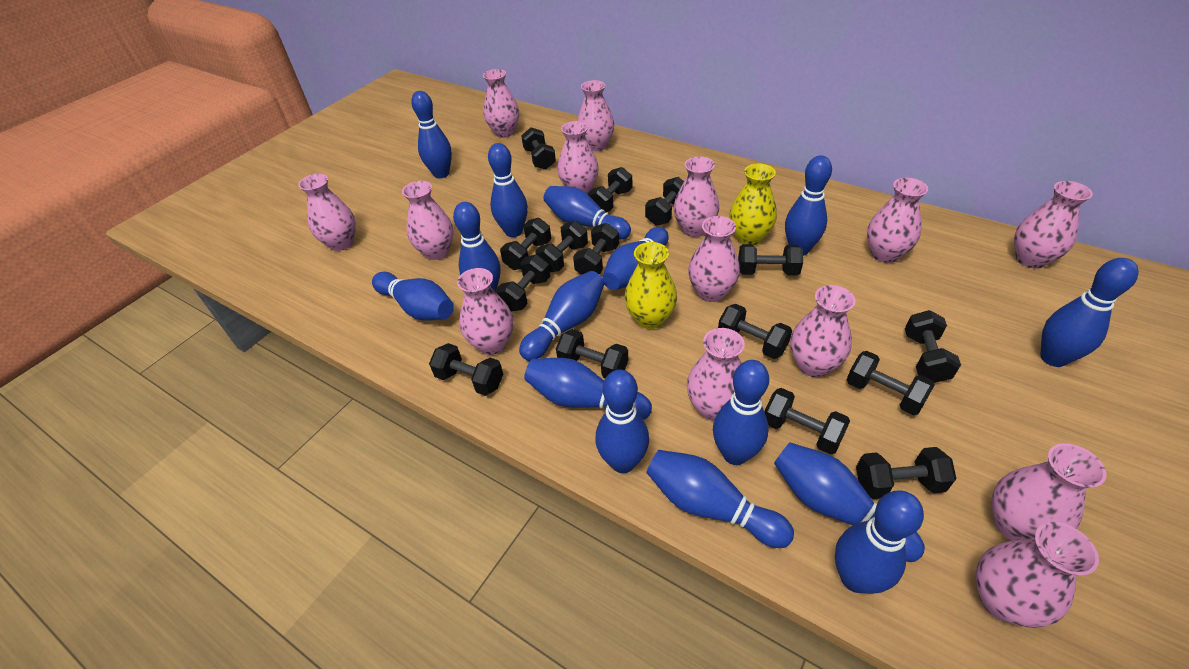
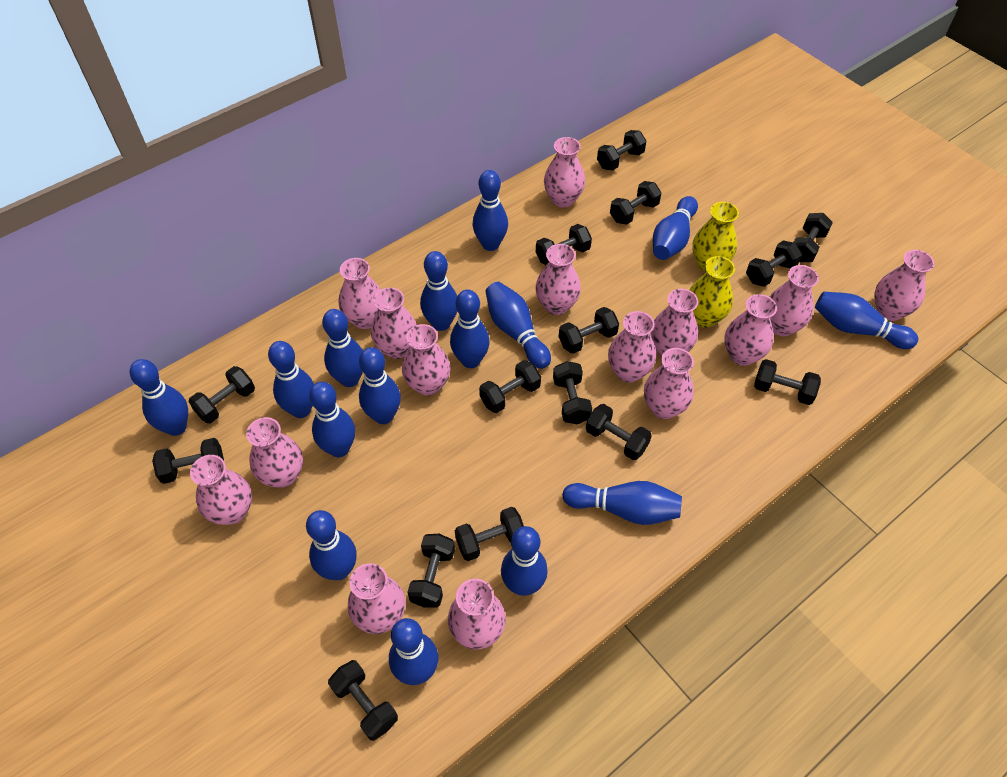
pink vase: 14 -> 15

